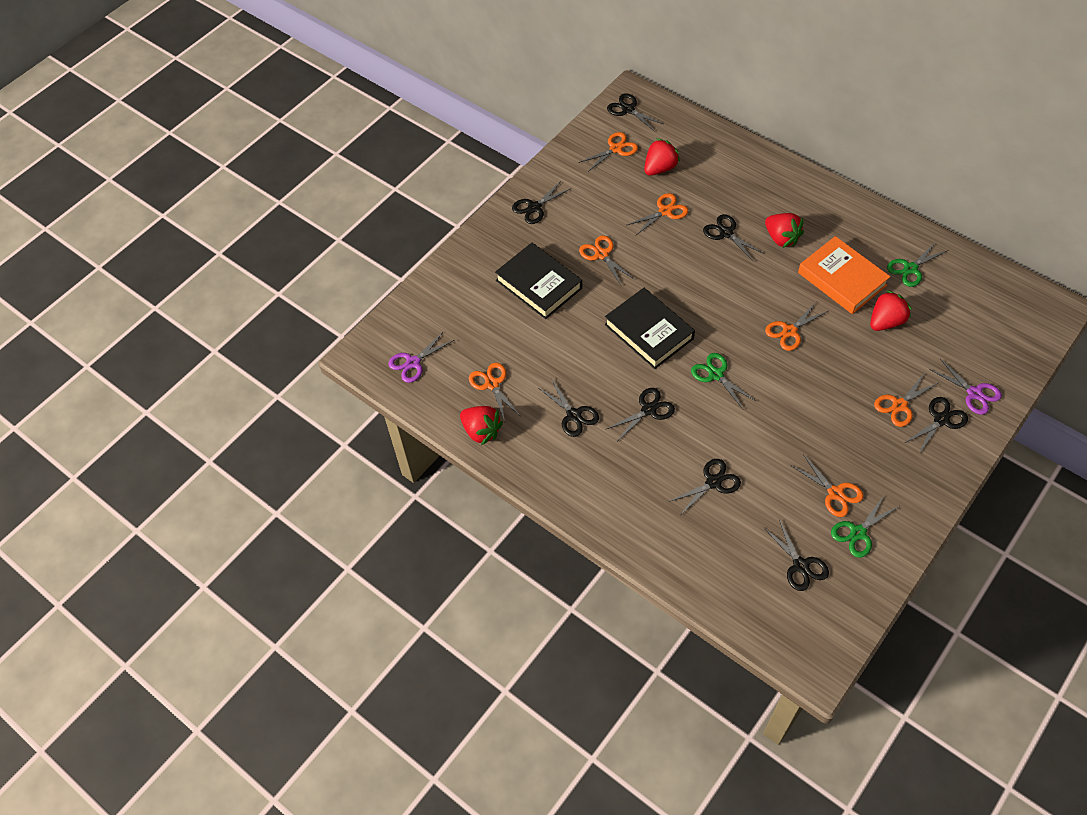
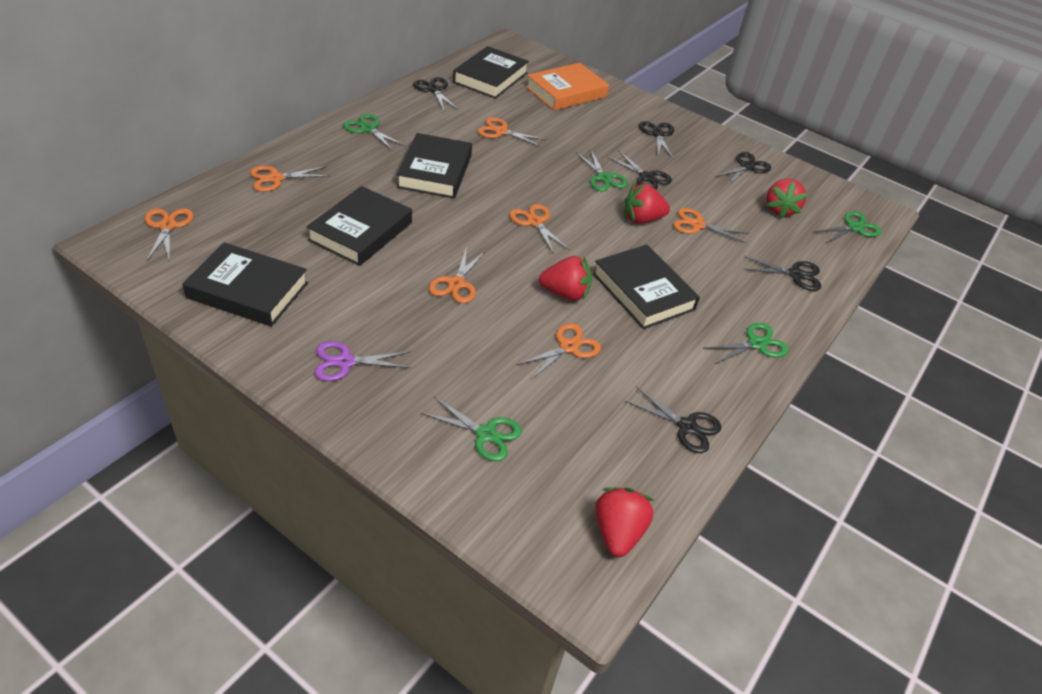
black book: 2 -> 5
black scissors: 8 -> 6
green scissors: 3 -> 5
purple scissors: 2 -> 1

